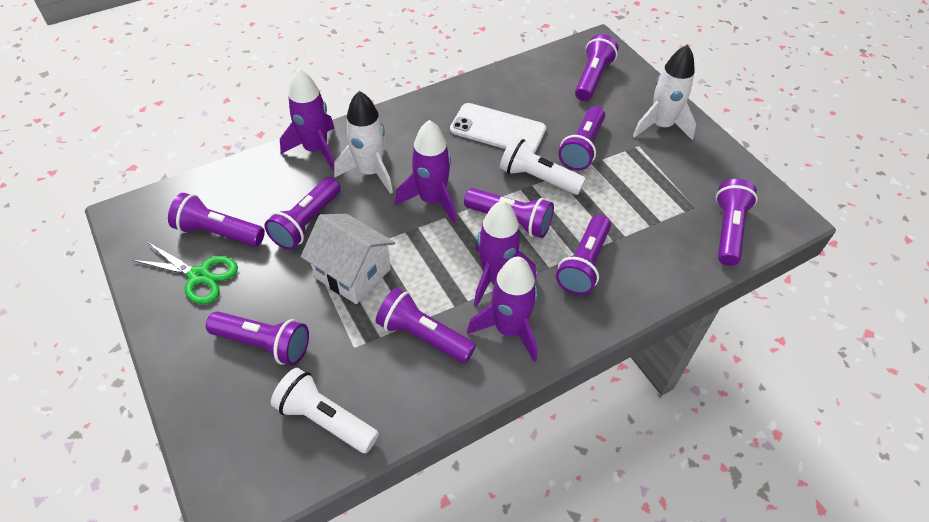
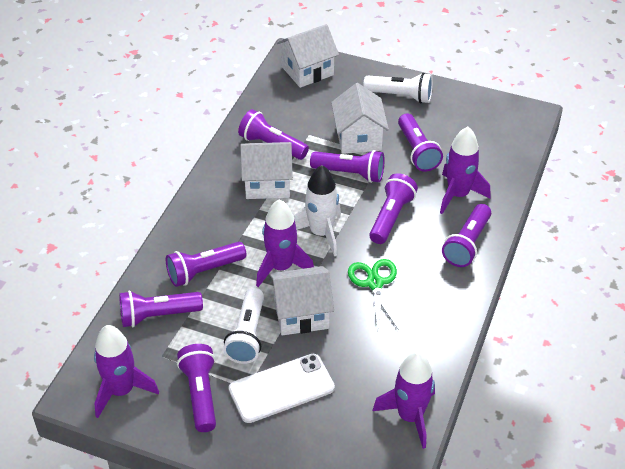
purple flashlight: 9 -> 8
white house: 1 -> 4
white rocket: 2 -> 1

